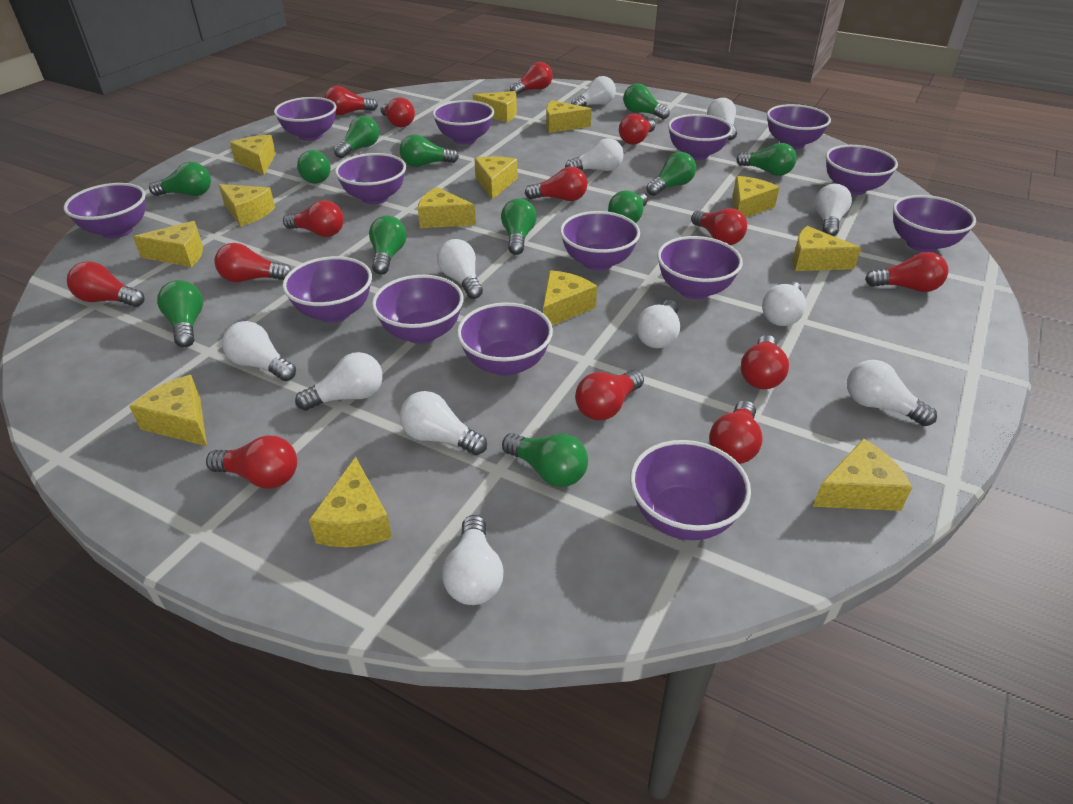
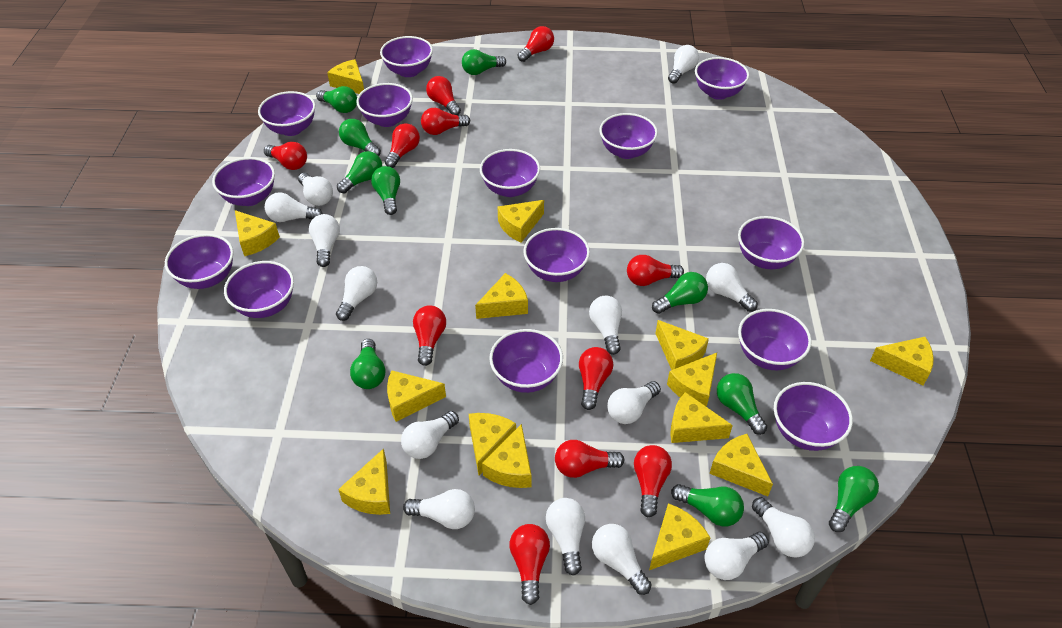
green light bulb: 12 -> 10
red light bulb: 14 -> 11
white light bulb: 12 -> 14
yellow cheese: 13 -> 14

